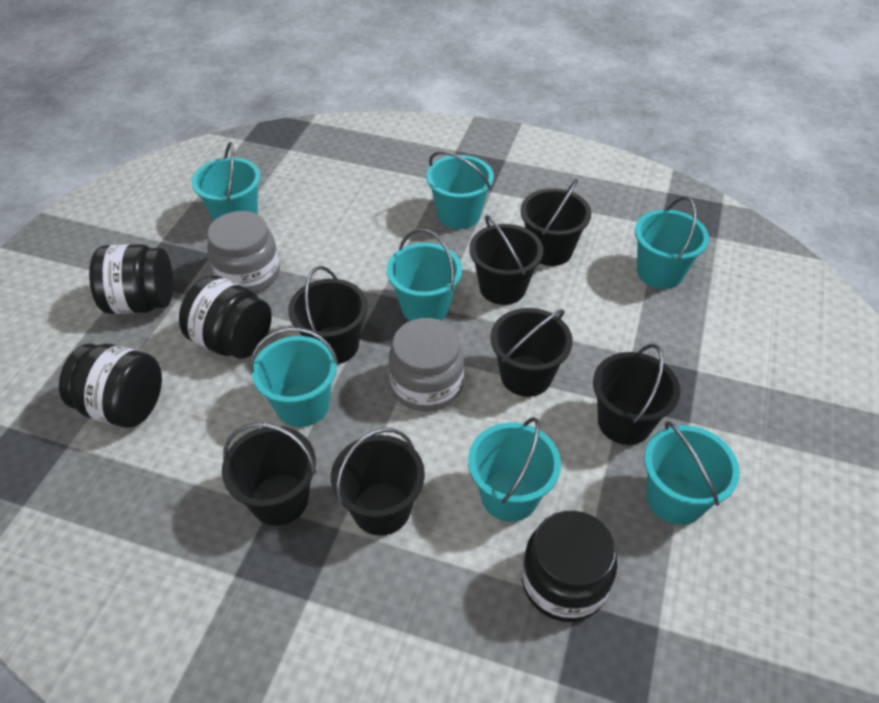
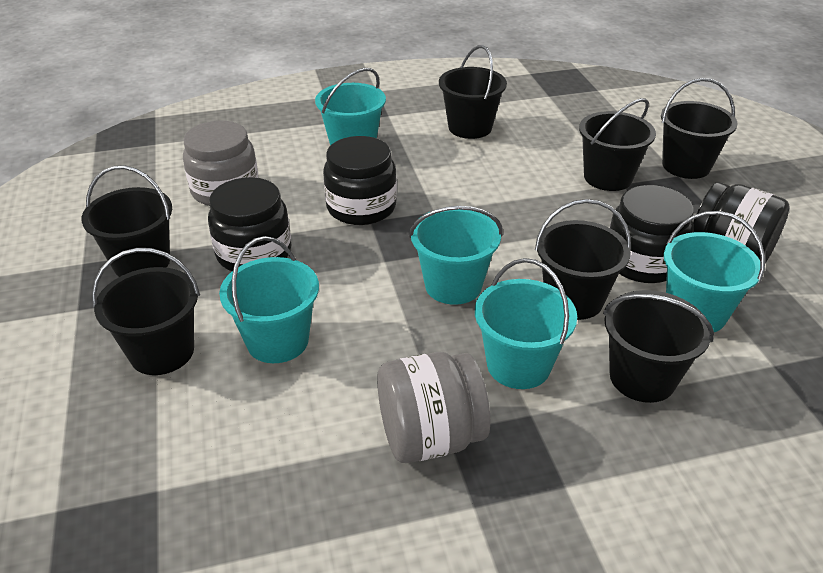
turquoise bucket: 7 -> 5

